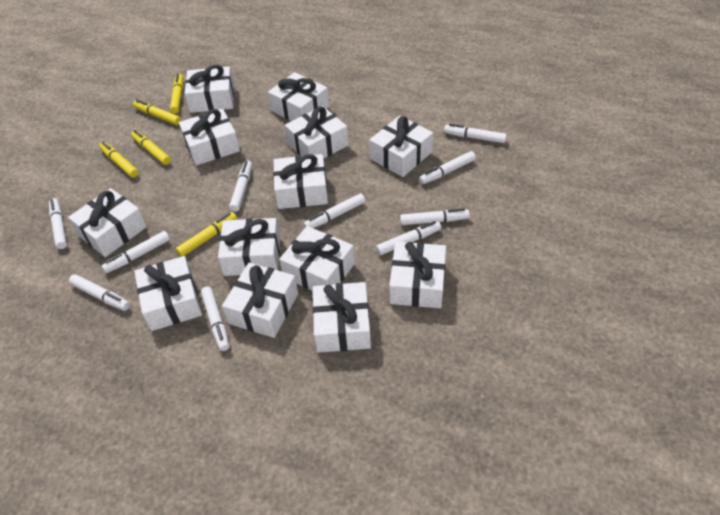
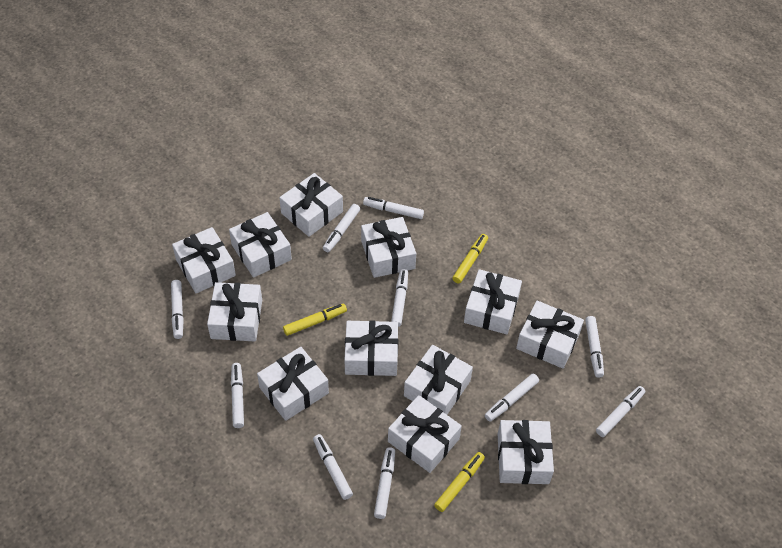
white gift: 13 -> 12
yellow marker: 5 -> 3

